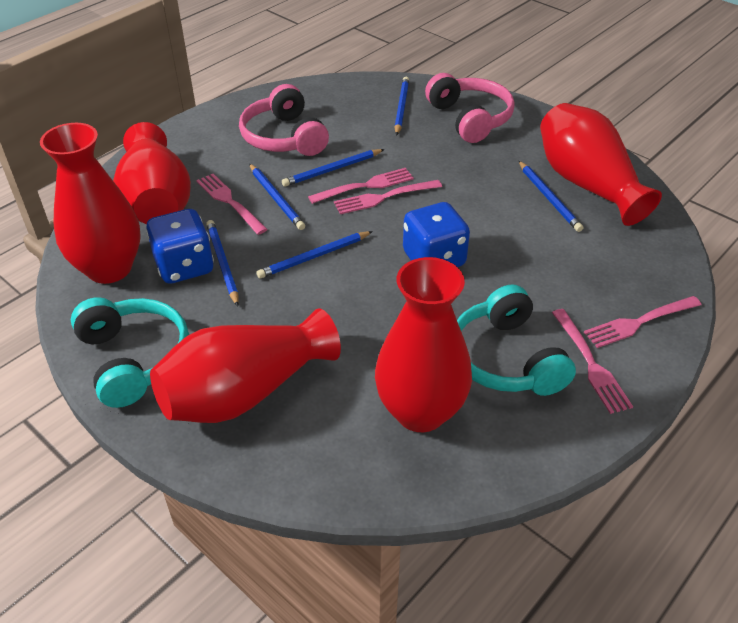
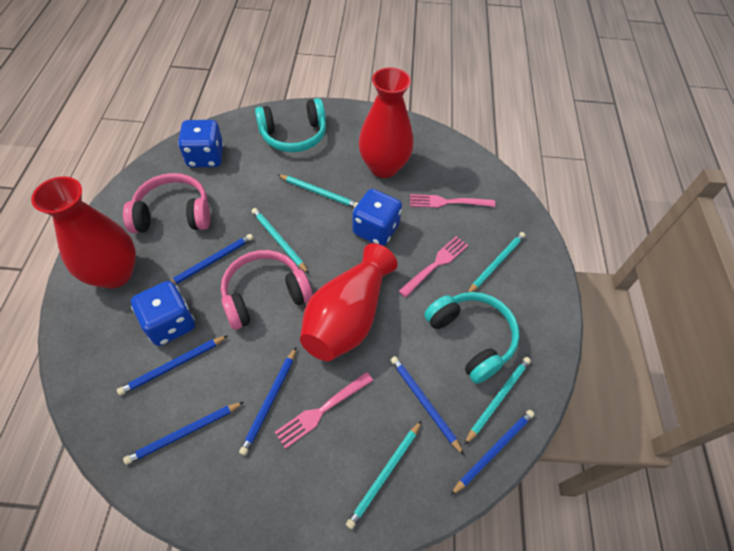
blue dice: 2 -> 3
pink fork: 5 -> 3
red vase: 5 -> 3
turquoise pencil: 0 -> 5

